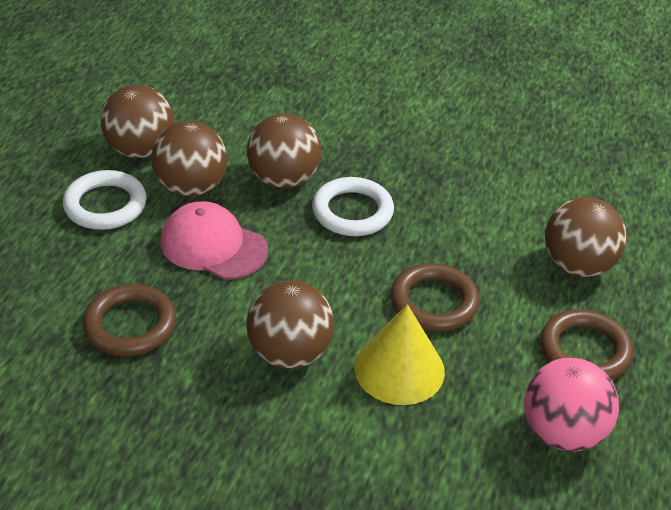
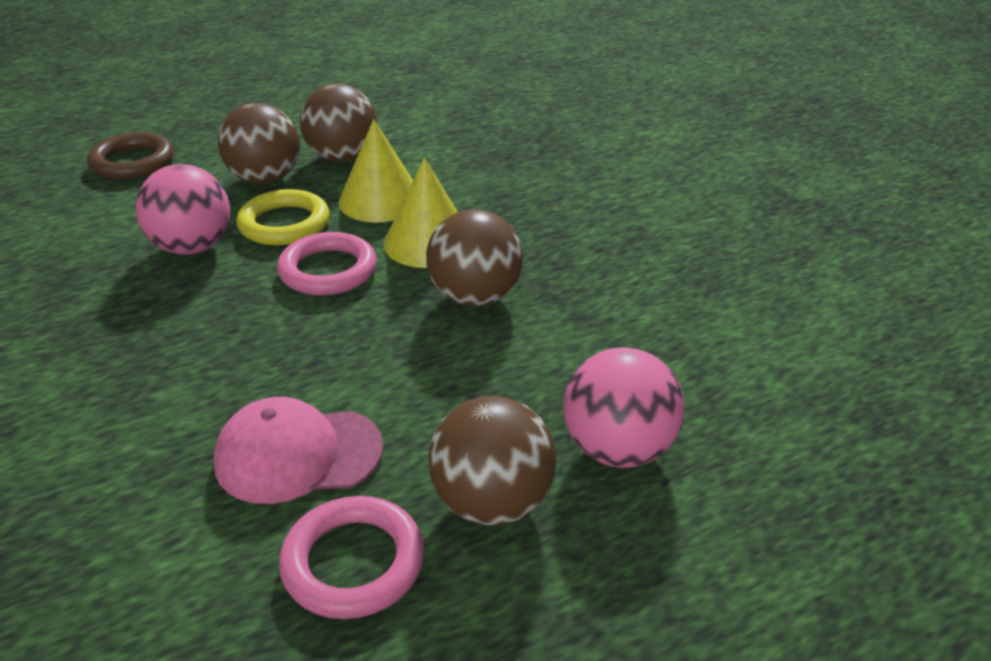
brown ball: 5 -> 4
brown ring: 3 -> 1
pink ball: 1 -> 2
pink ring: 0 -> 2
white ring: 2 -> 0
yellow cone: 1 -> 2
yellow ring: 0 -> 1

